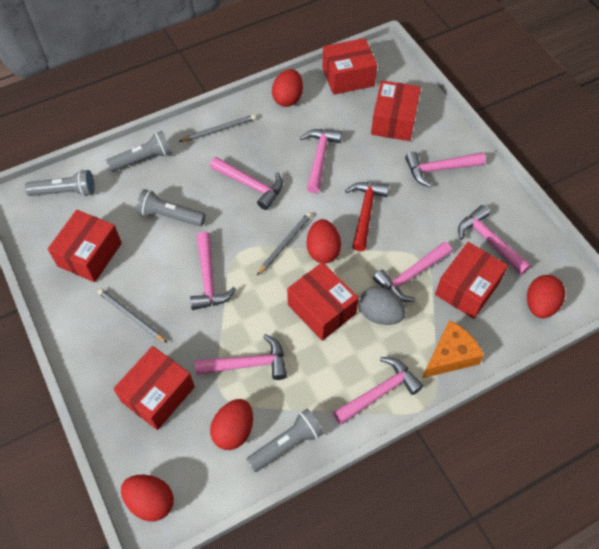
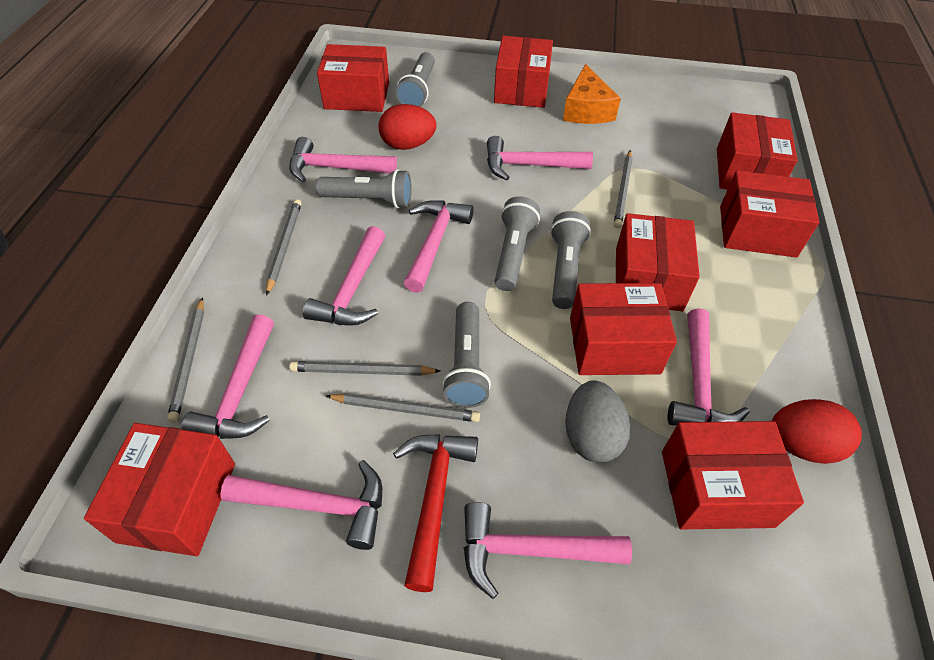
grey flashlight: 4 -> 5
grey pencil: 3 -> 5
red box: 6 -> 8
red egg: 5 -> 2

